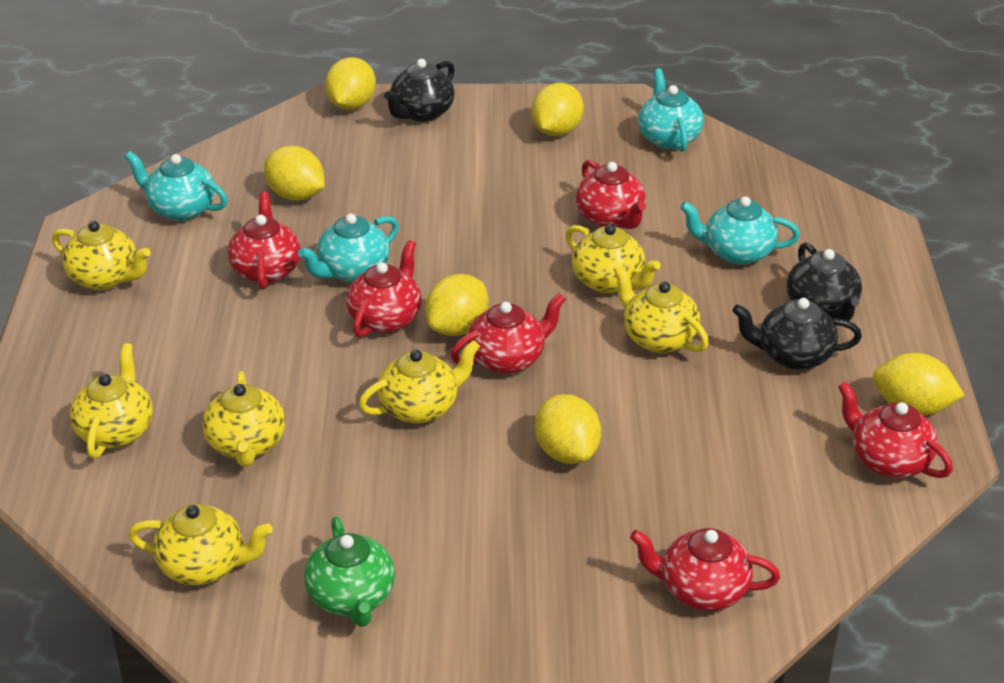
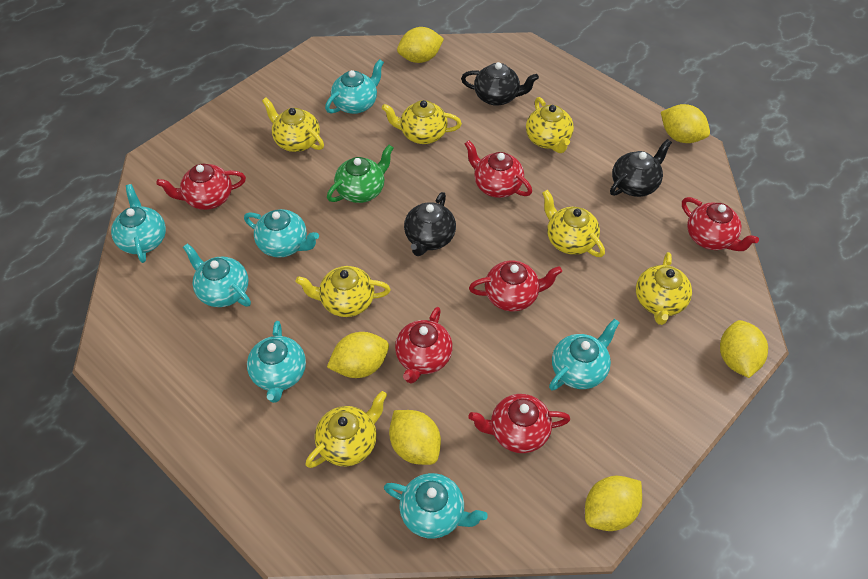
turquoise teapot: 4 -> 7

